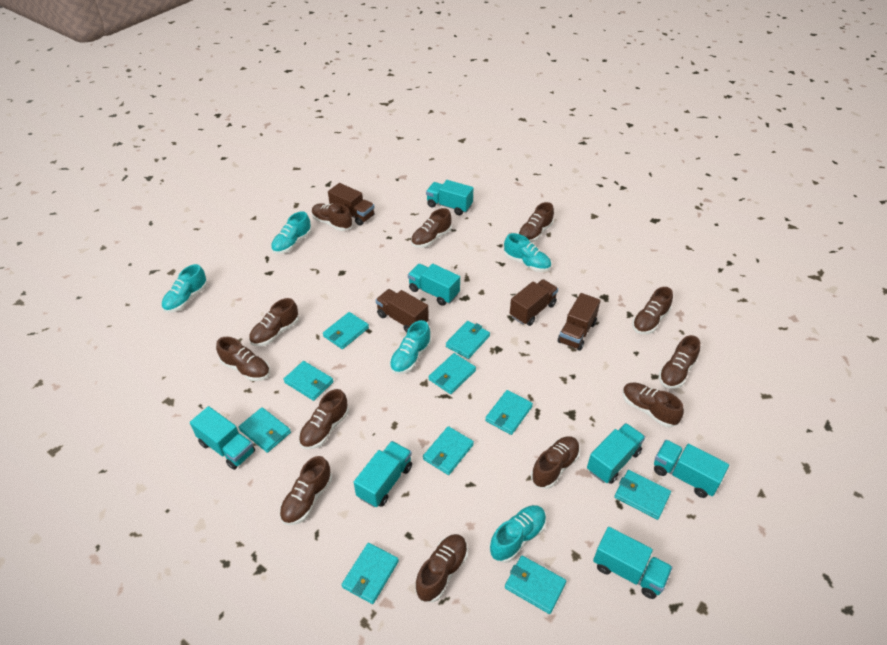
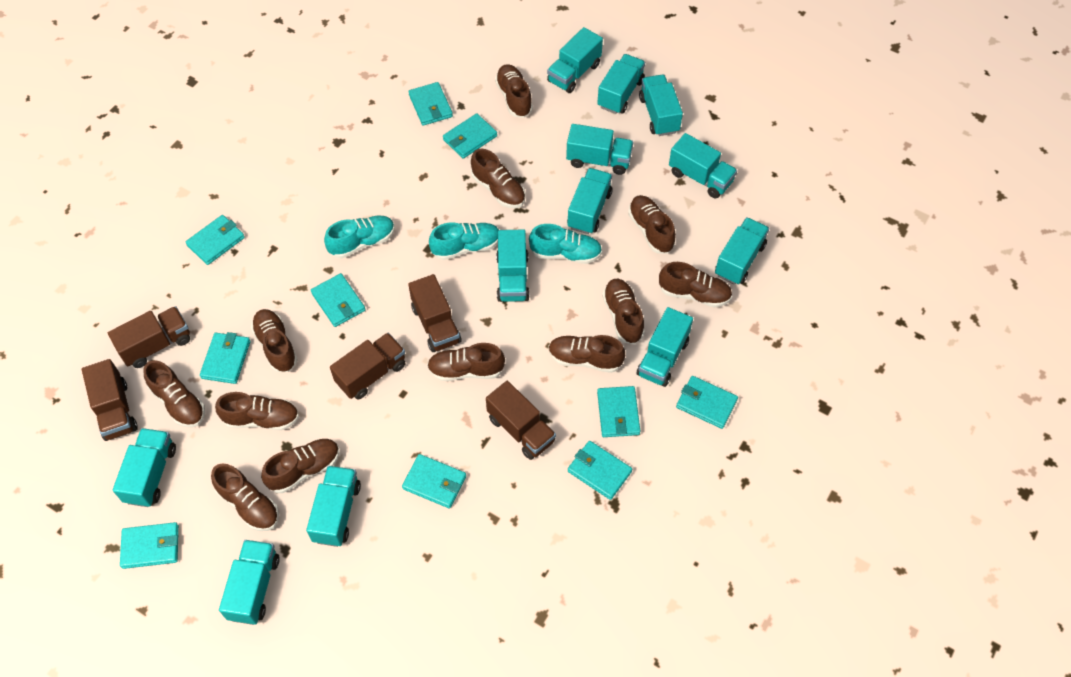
brown truck: 4 -> 5
turquoise shoe: 5 -> 3
turquoise truck: 7 -> 12

